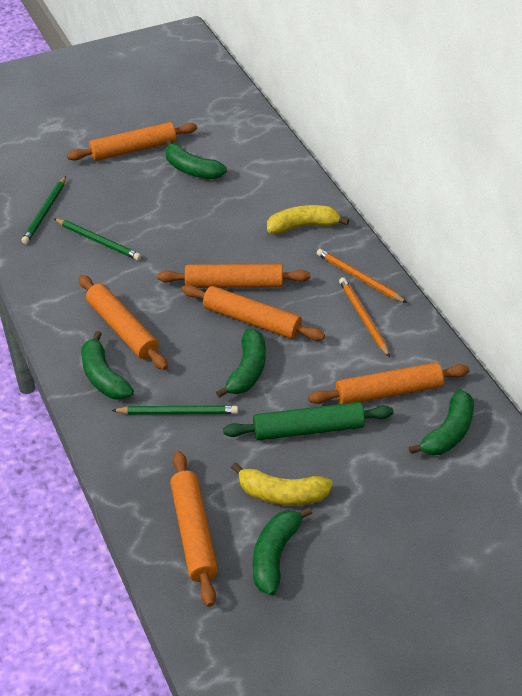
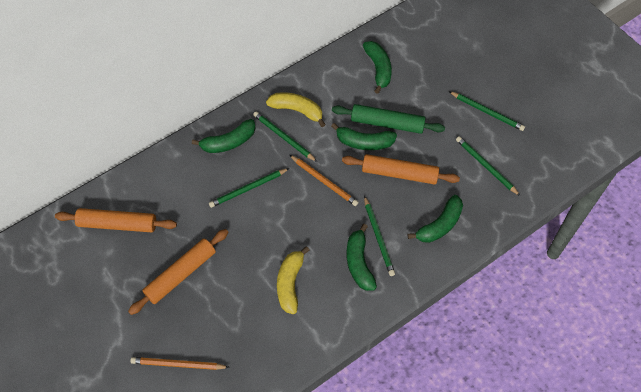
green pencil: 3 -> 5
orange rolling pin: 6 -> 3

